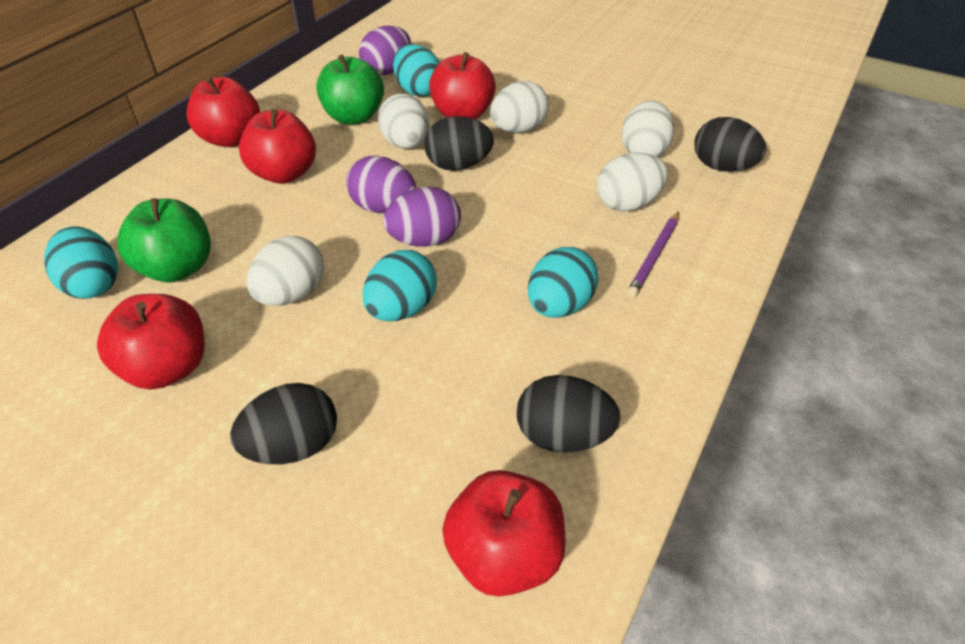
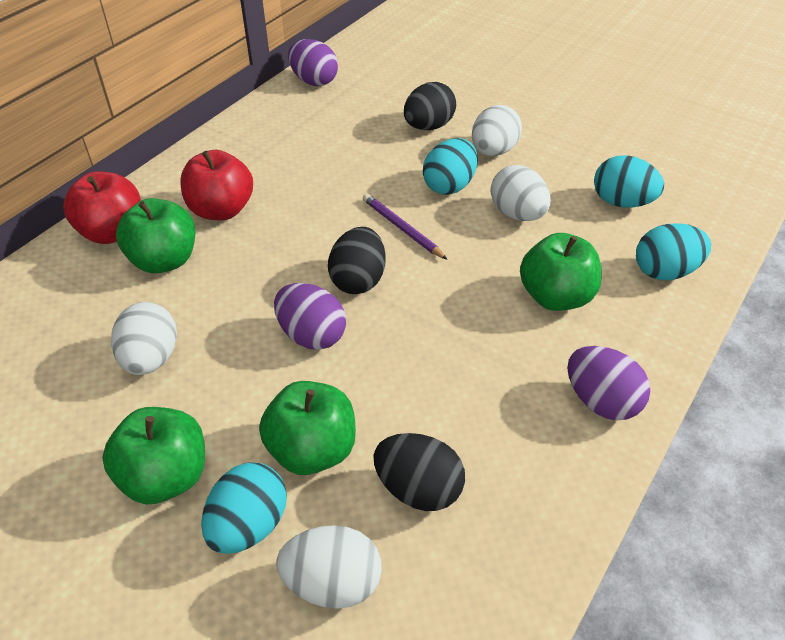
black egg: 4 -> 3
green apple: 2 -> 4
red apple: 5 -> 2
white egg: 5 -> 4

